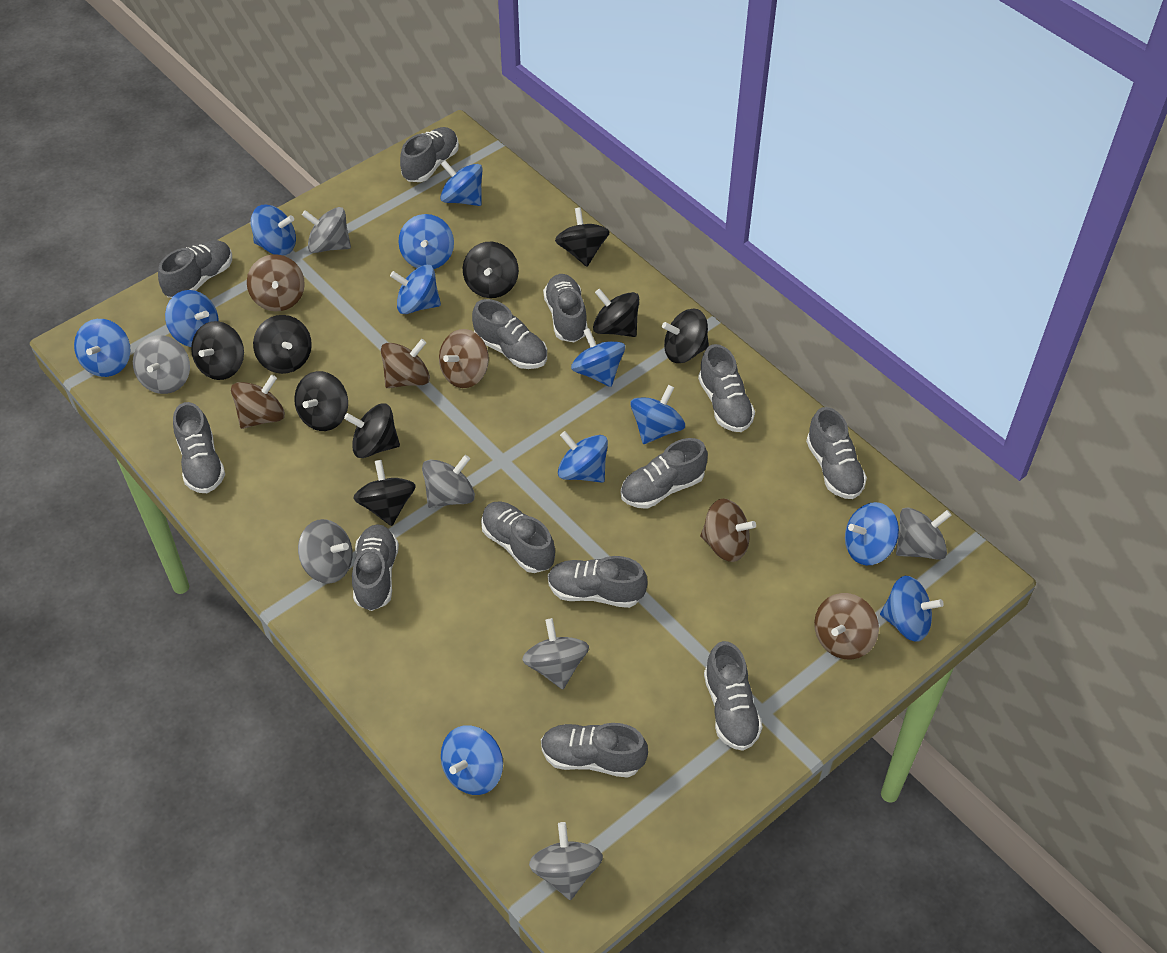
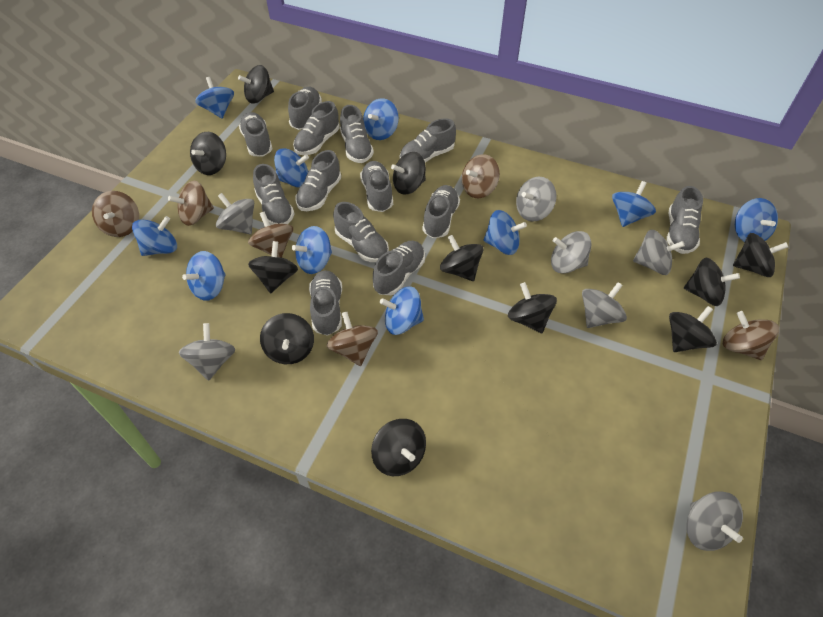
black spinning top: 9 -> 11
blue spinning top: 12 -> 10

